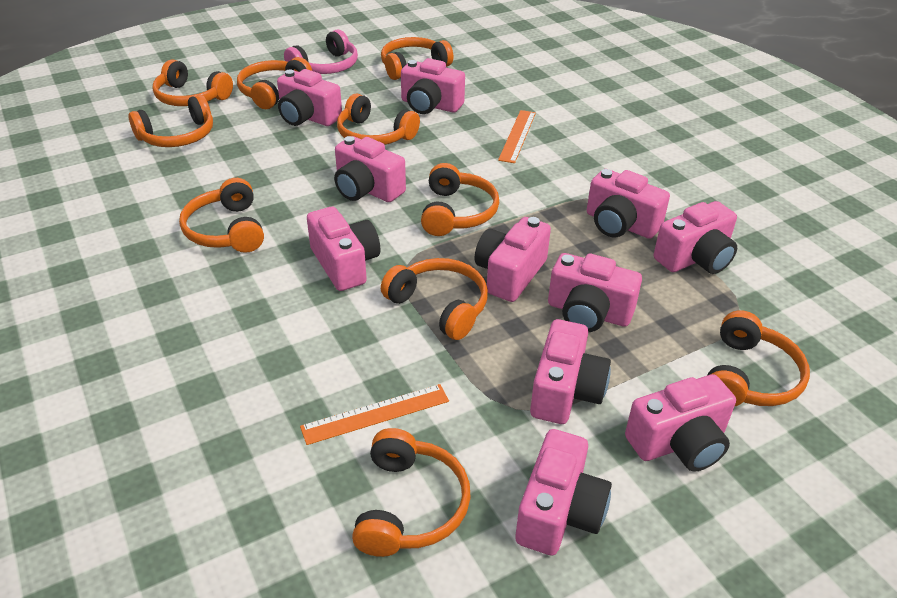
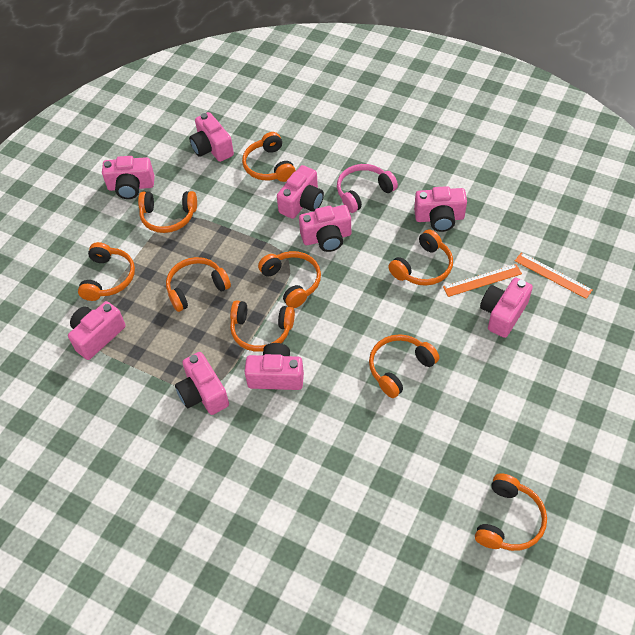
orange headphones: 10 -> 9
pink camera: 11 -> 9

